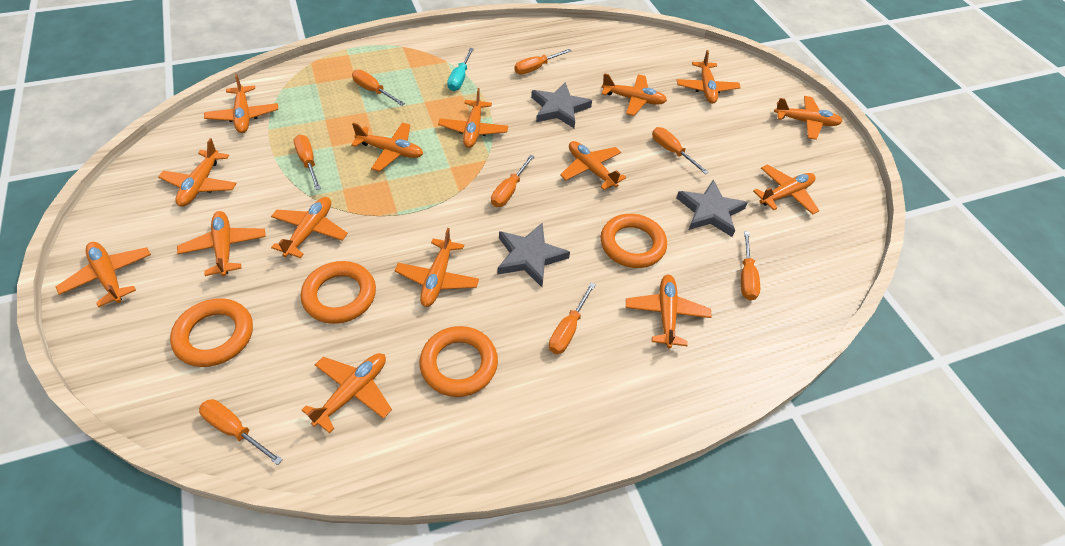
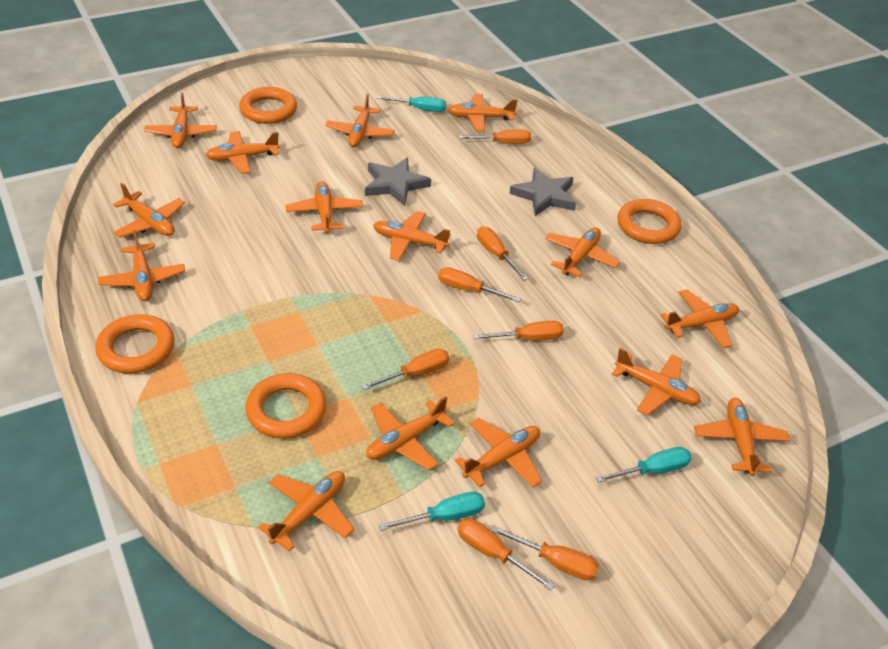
grey star: 3 -> 2
orange screwdriver: 8 -> 7
turquoise screwdriver: 1 -> 3

